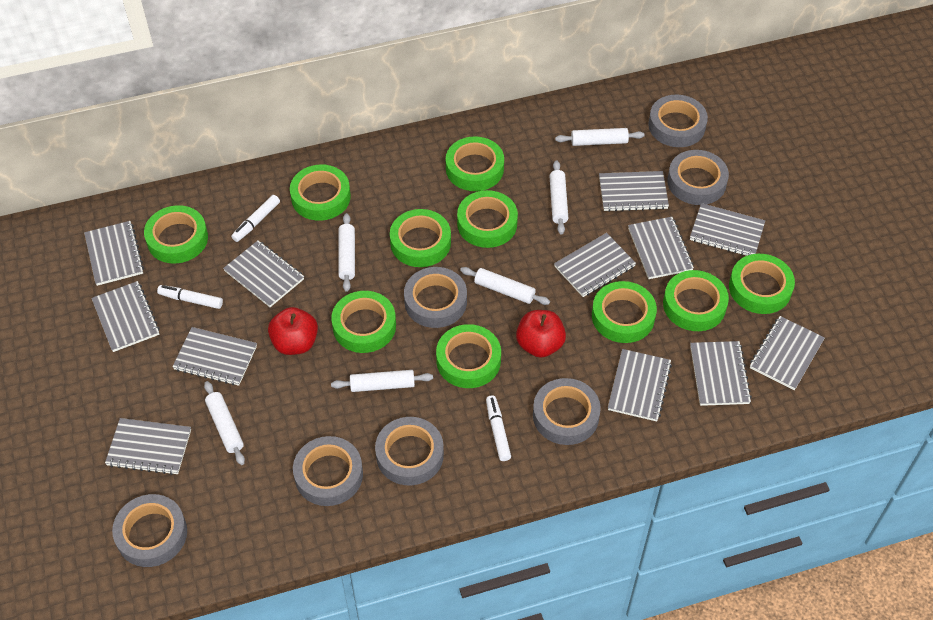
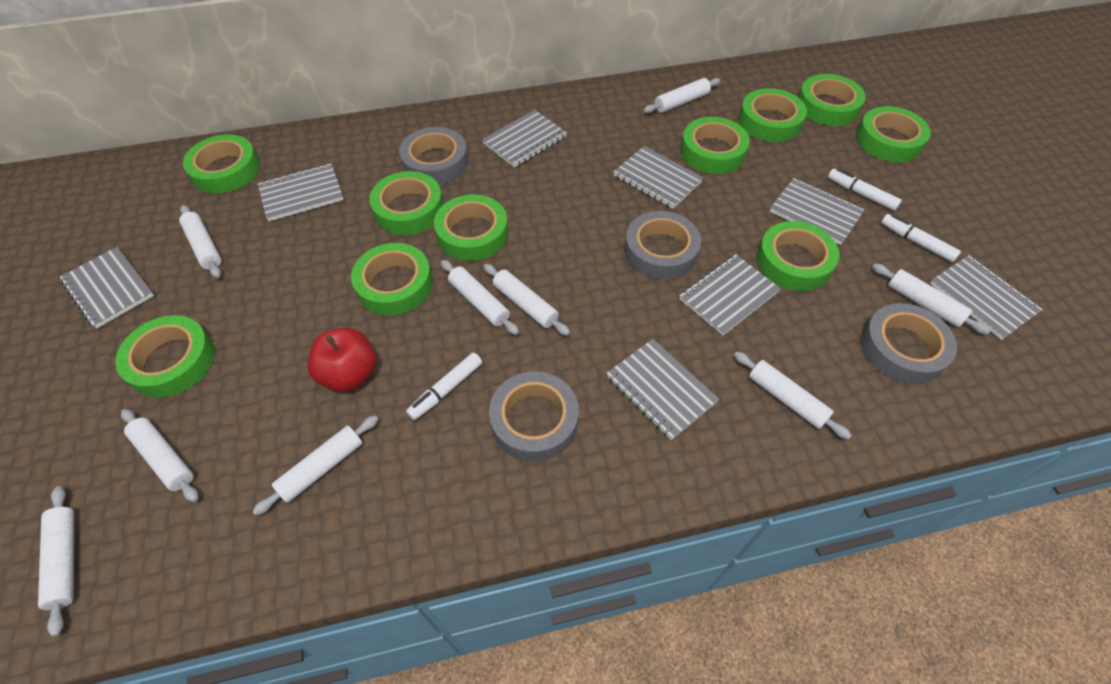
grey notebook: 12 -> 8
grey tape: 7 -> 4
red apple: 2 -> 1
white rolling pin: 6 -> 9

